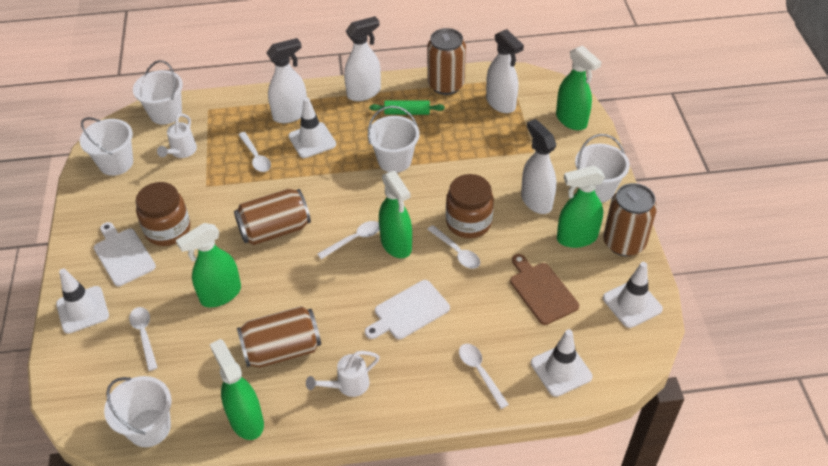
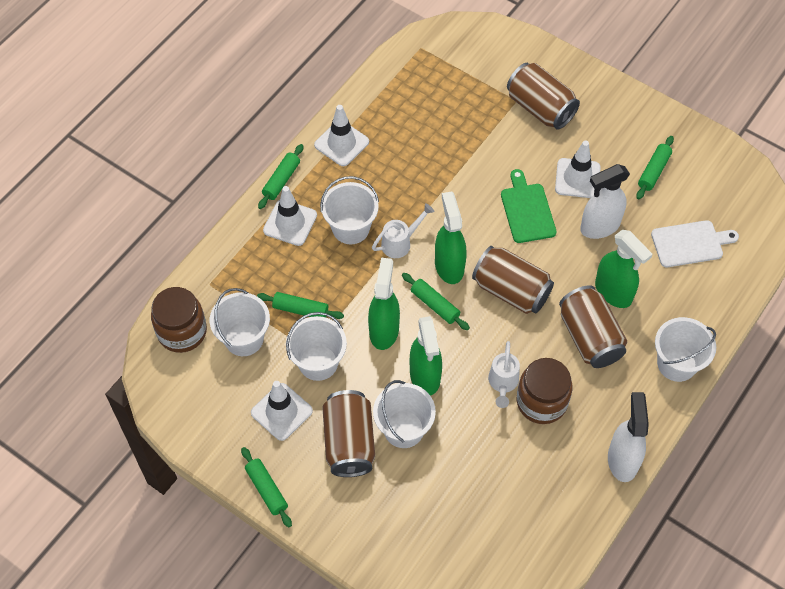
brown cutting board: 1 -> 0
green cutting board: 0 -> 1
green rolling pin: 1 -> 5
green spray bottle: 5 -> 4
white cutting board: 2 -> 1
white spoon: 5 -> 0
white spray bottle: 4 -> 2

